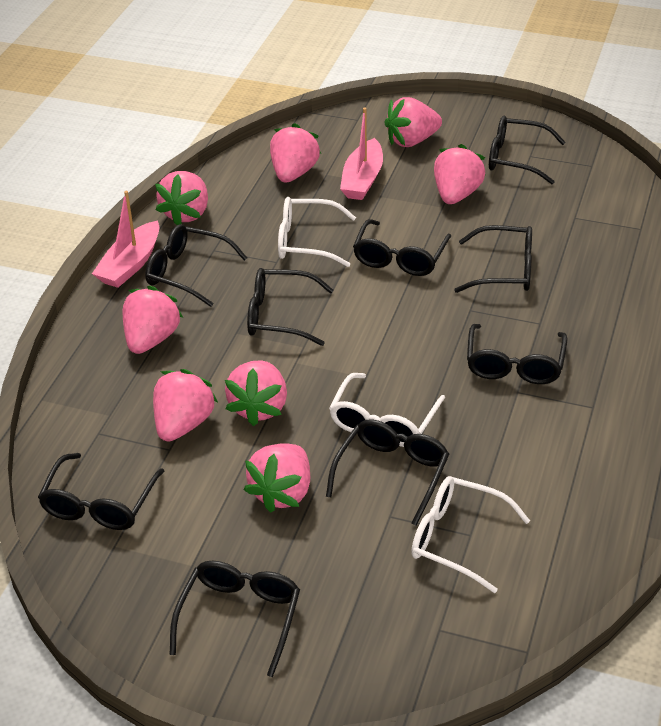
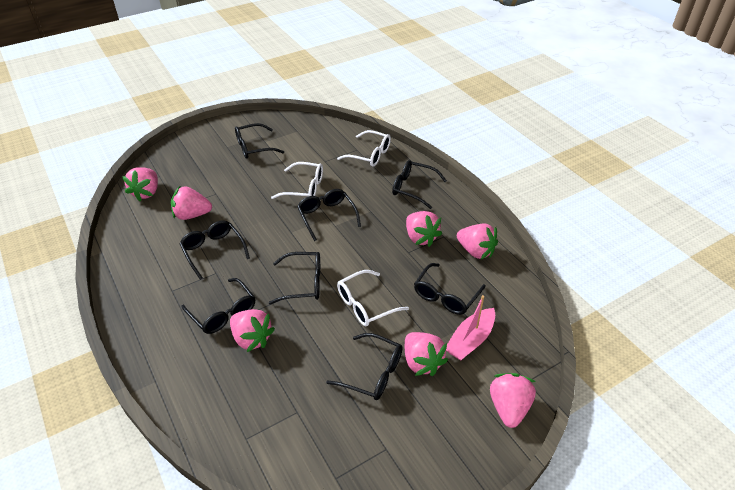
black glasses: 9 -> 8
pink boat: 2 -> 1
pink strawberry: 8 -> 7

